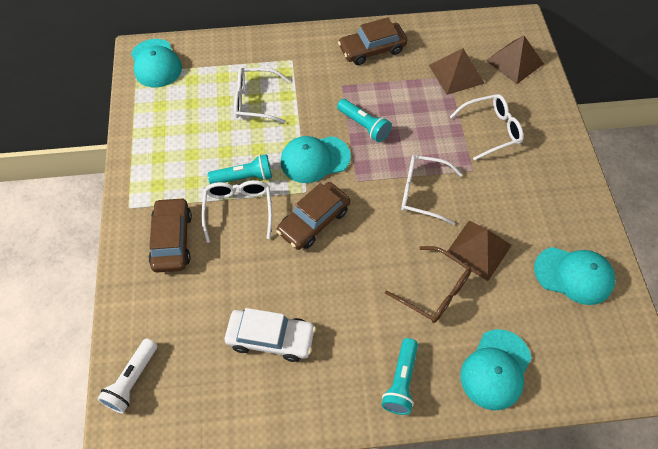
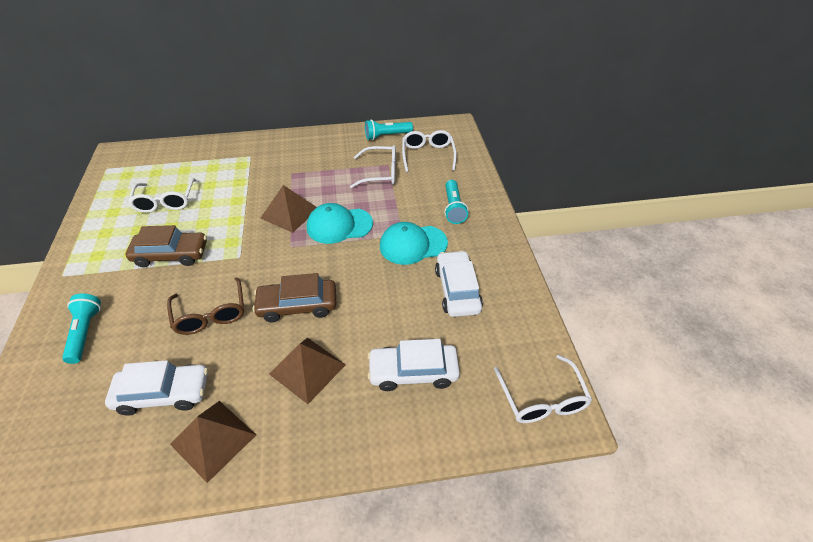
brown car: 3 -> 2
turquoise cap: 4 -> 2
white car: 1 -> 3
white flashlight: 1 -> 0

